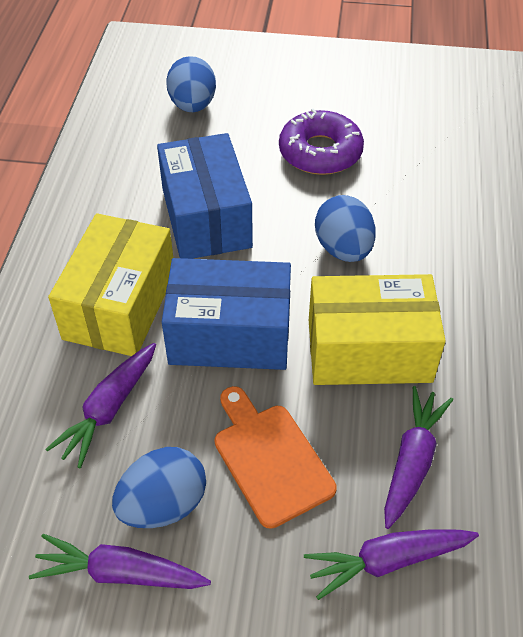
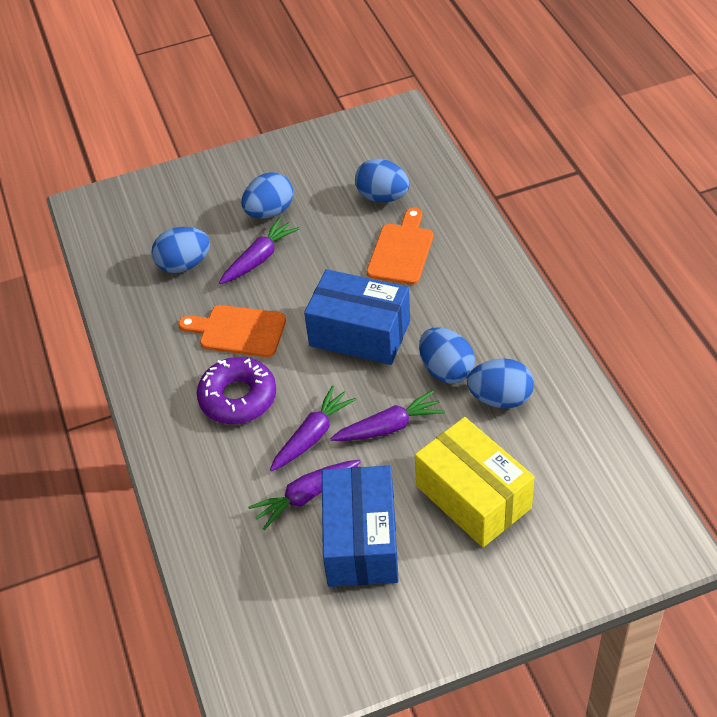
blue egg: 3 -> 5
orange cutting board: 1 -> 2
yellow box: 2 -> 1

